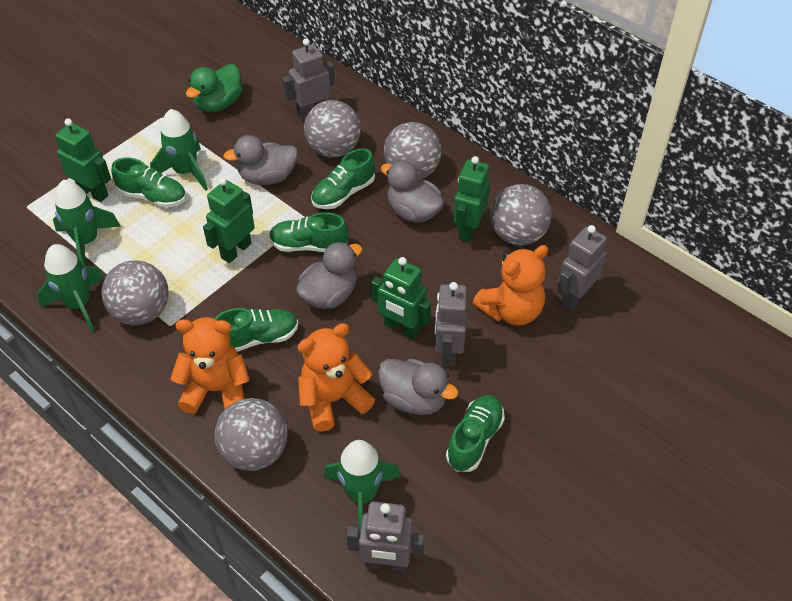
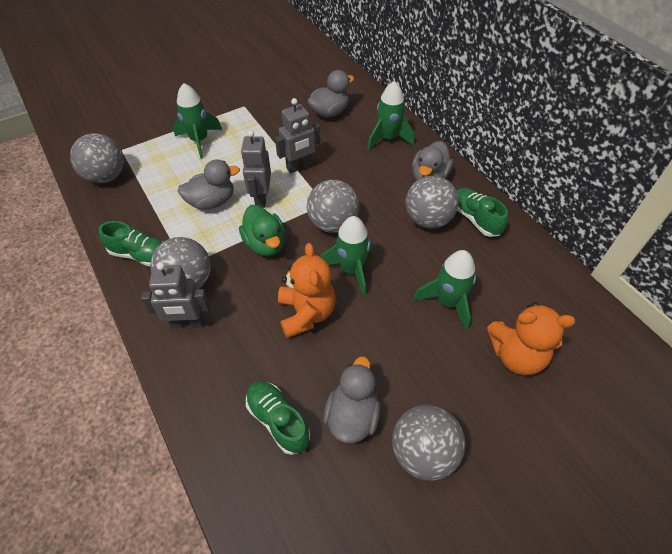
green robot: 4 -> 0
green shoe: 5 -> 3
grey robot: 4 -> 3
orange teddy bear: 3 -> 2

